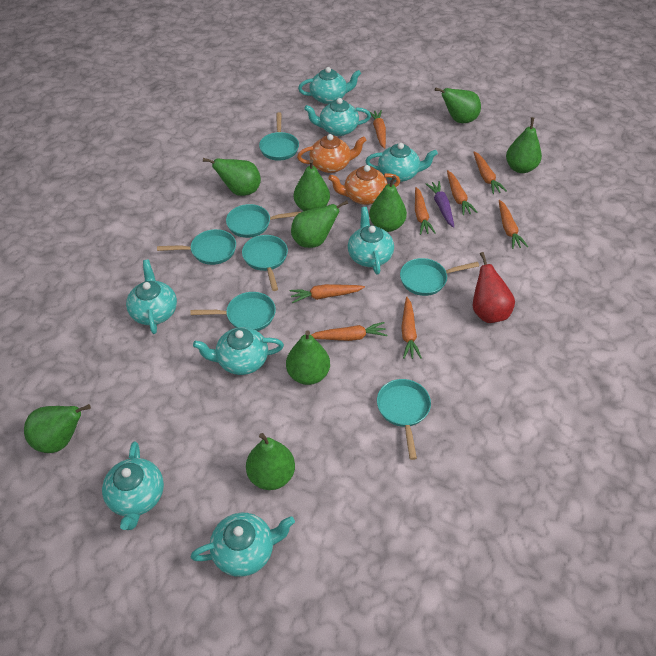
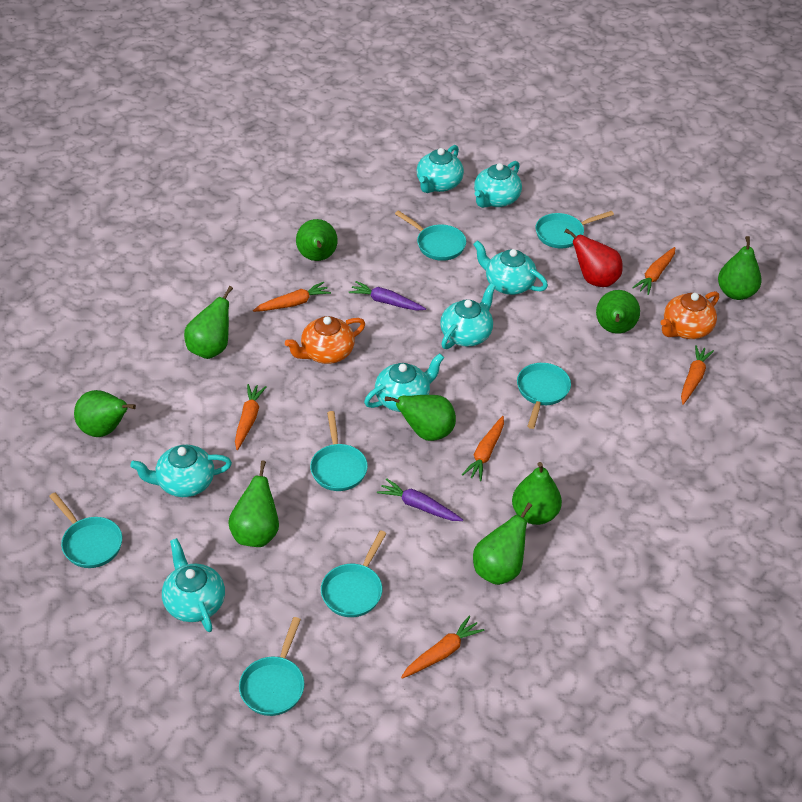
orange carrot: 8 -> 6
purple carrot: 1 -> 2
turquoise teapot: 8 -> 7

